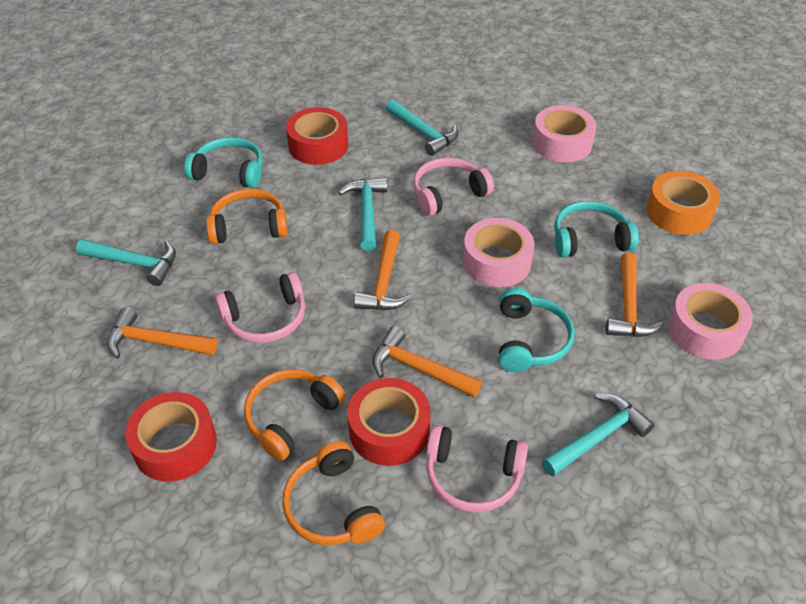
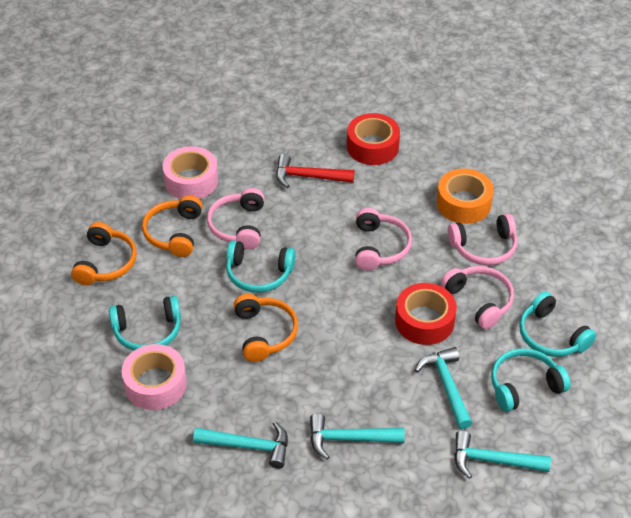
orange hammer: 4 -> 0
pink headphones: 3 -> 4
pink tape: 3 -> 2
red hammer: 0 -> 1
red tape: 3 -> 2
turquoise headphones: 3 -> 4

